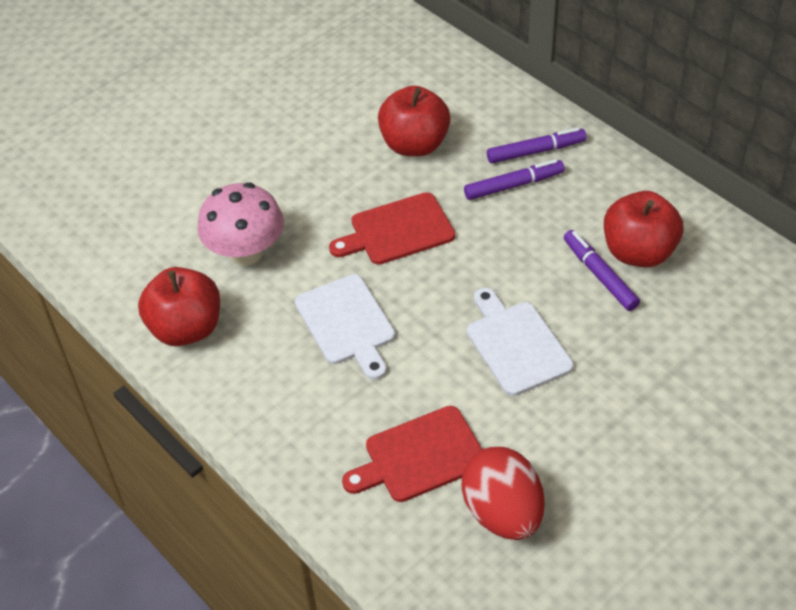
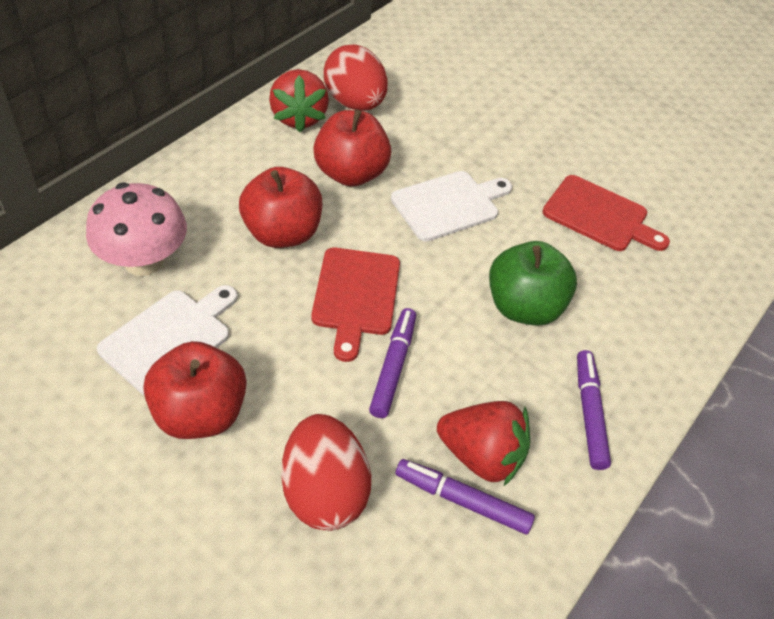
green apple: 0 -> 1
red egg: 1 -> 2
red strawberry: 0 -> 2

